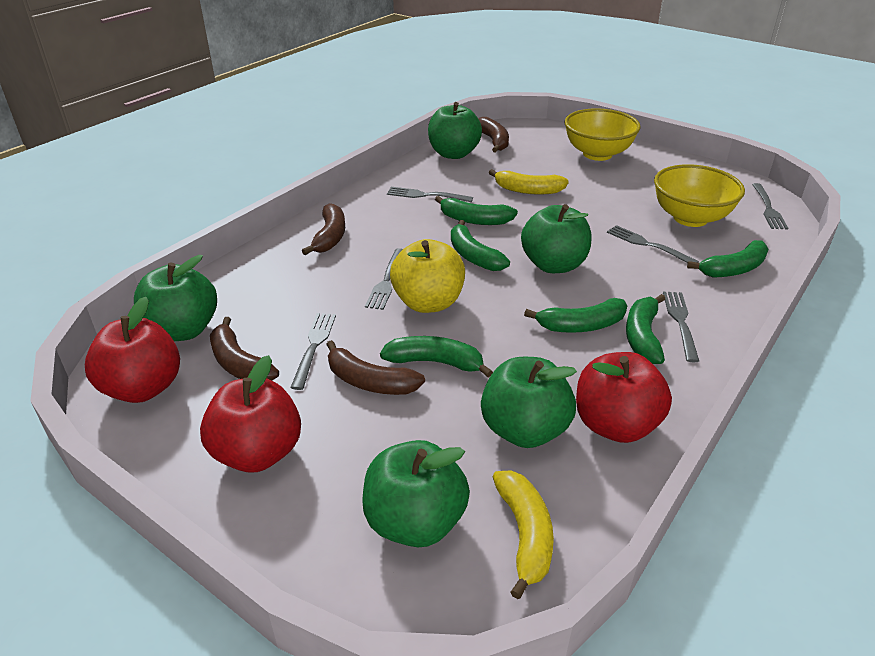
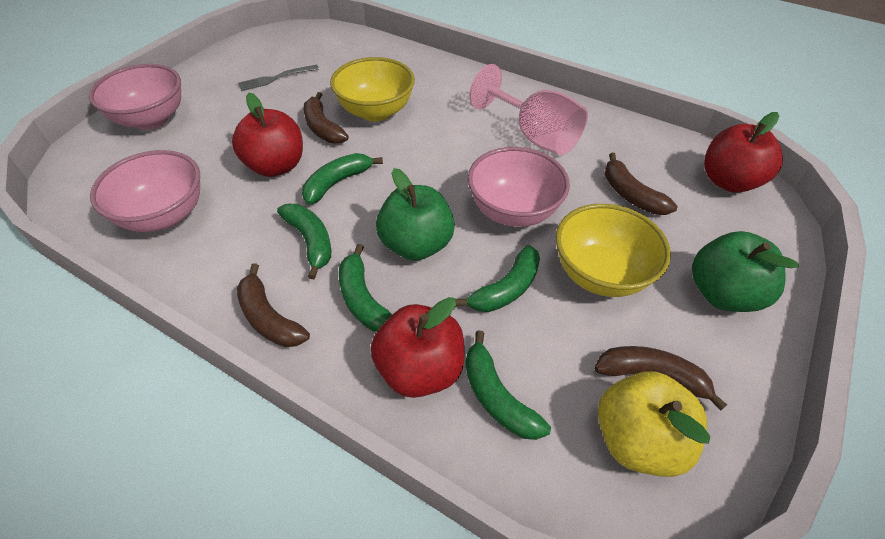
green apple: 5 -> 2
green banana: 6 -> 5
grey fork: 6 -> 1
pink bowl: 0 -> 3
pink goblet: 0 -> 1
yellow banana: 2 -> 0

